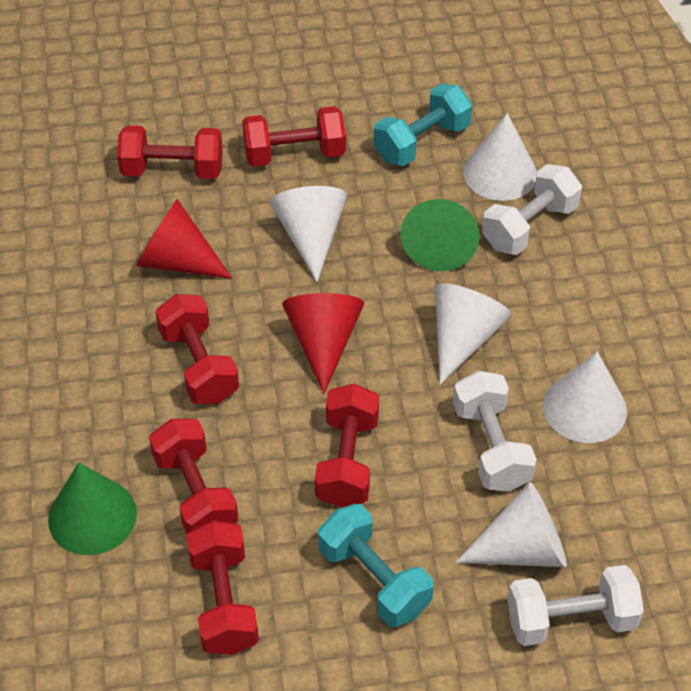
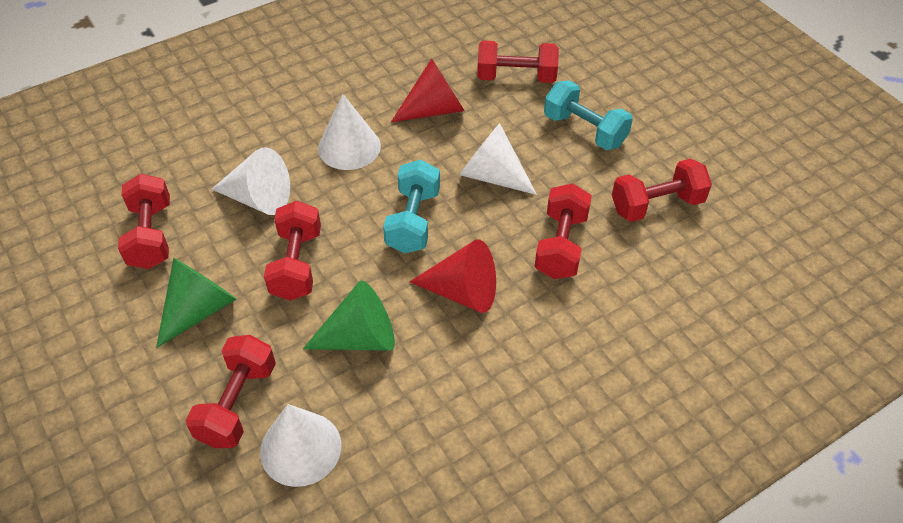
white cone: 5 -> 4
white dumbbell: 3 -> 0

